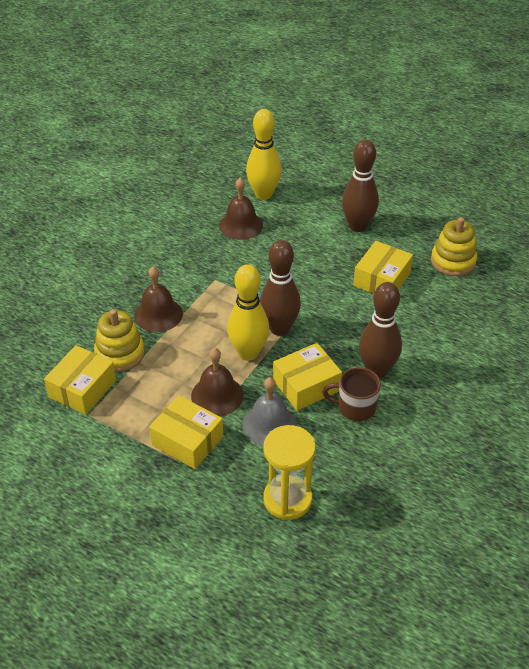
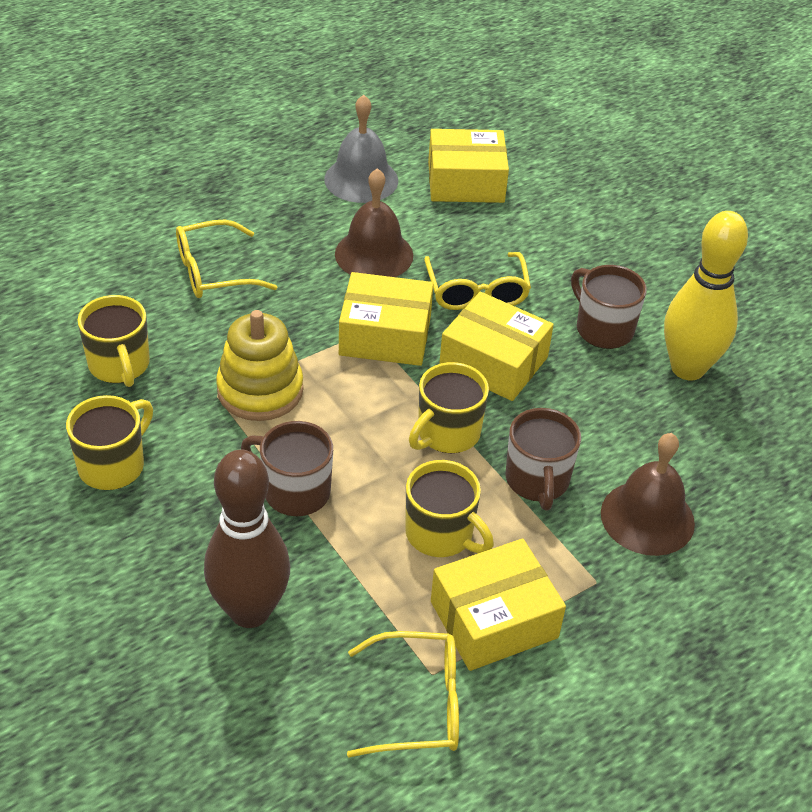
brown bell: 3 -> 2
brown bowling pin: 3 -> 1
brown mug: 1 -> 3
yellow bowling pin: 2 -> 1
yellow glasses: 0 -> 3
yellow hourglass: 1 -> 0
yellow mug: 0 -> 4
yellow stacking toy: 2 -> 1

